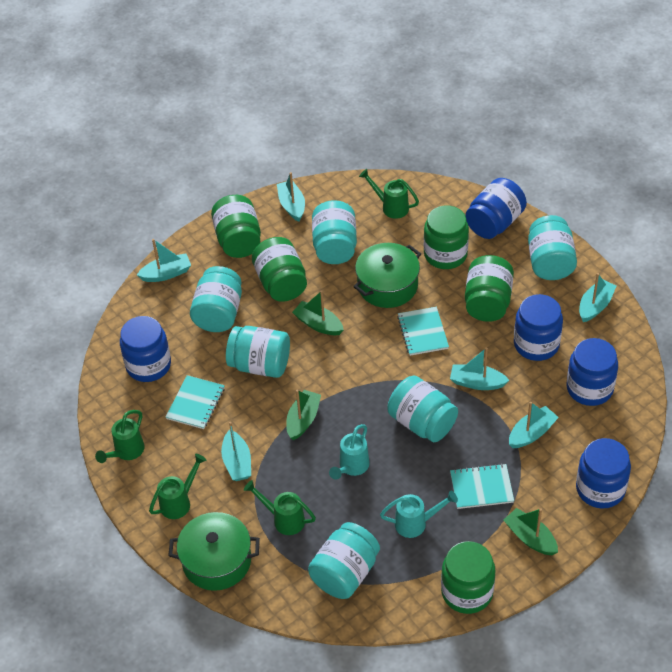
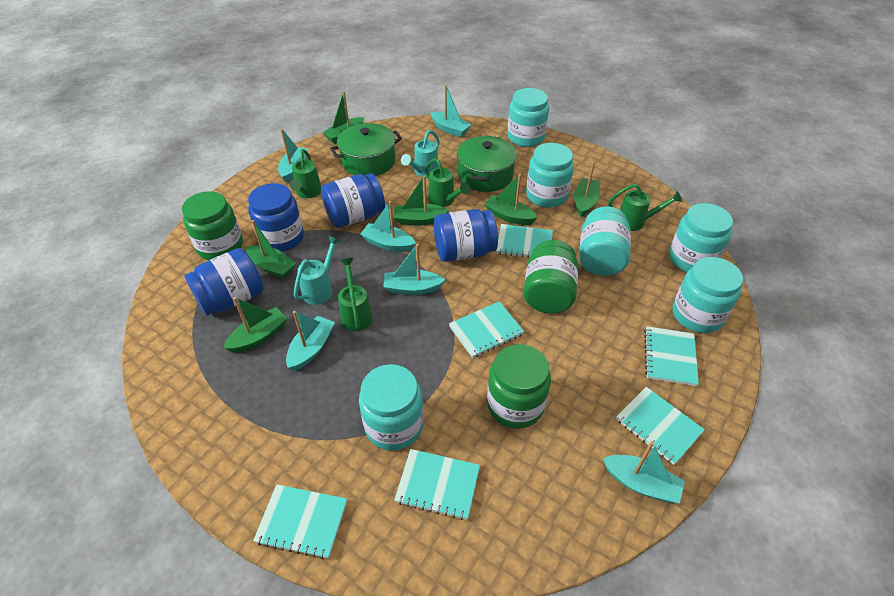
blue jar: 5 -> 4
green boat: 3 -> 6
green jar: 5 -> 3
turquoise notebook: 3 -> 6

